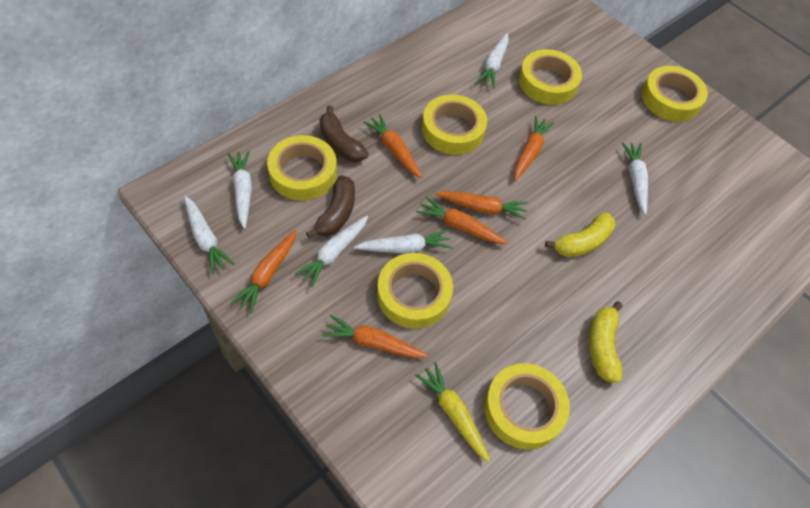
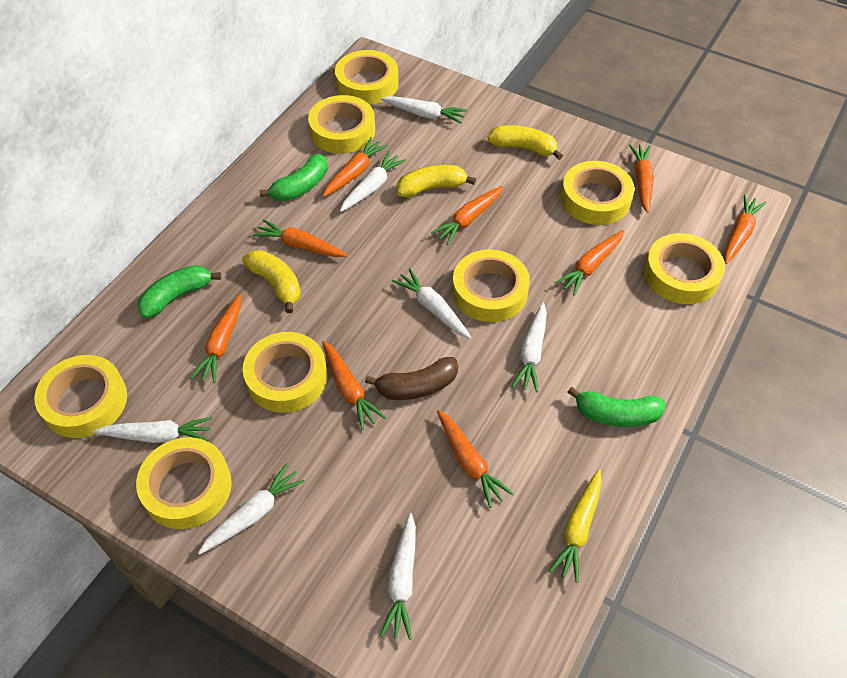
brown banana: 2 -> 1
green banana: 0 -> 3
orange carrot: 6 -> 9
white carrot: 6 -> 7
yellow banana: 2 -> 3
yellow tape: 6 -> 8

